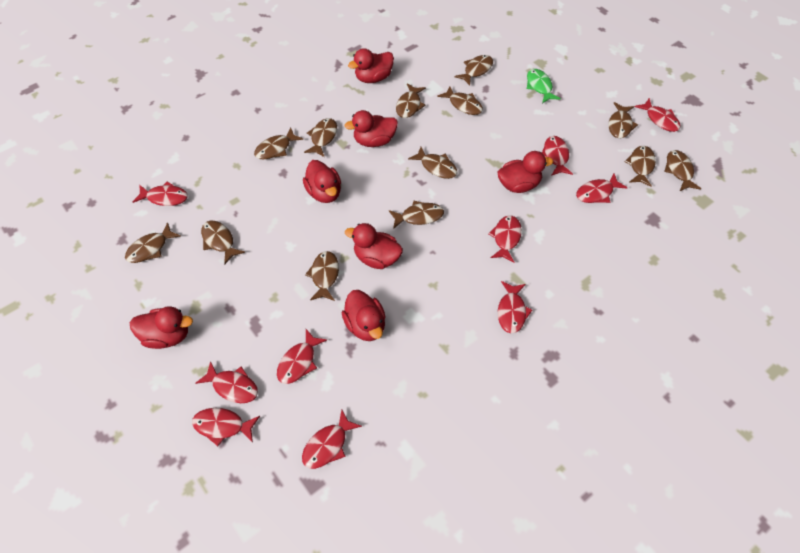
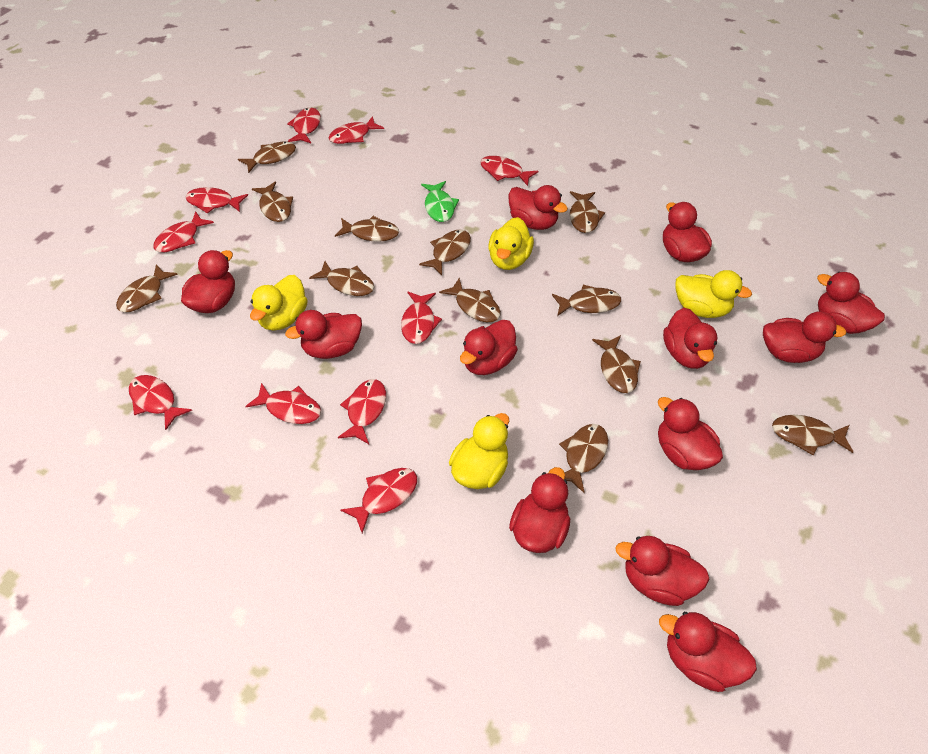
brown fish: 13 -> 12
red duck: 7 -> 12
yellow duck: 0 -> 4

